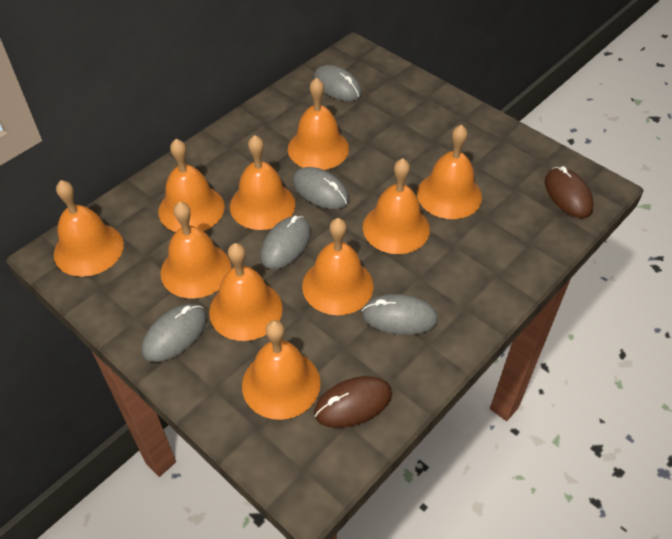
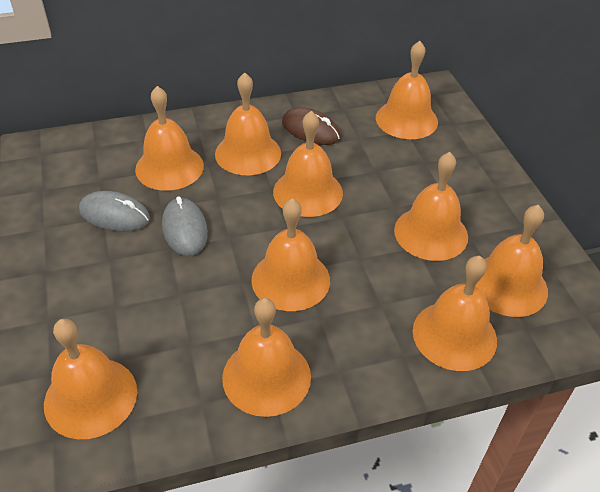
brown mouse: 2 -> 1
grey mouse: 5 -> 2

